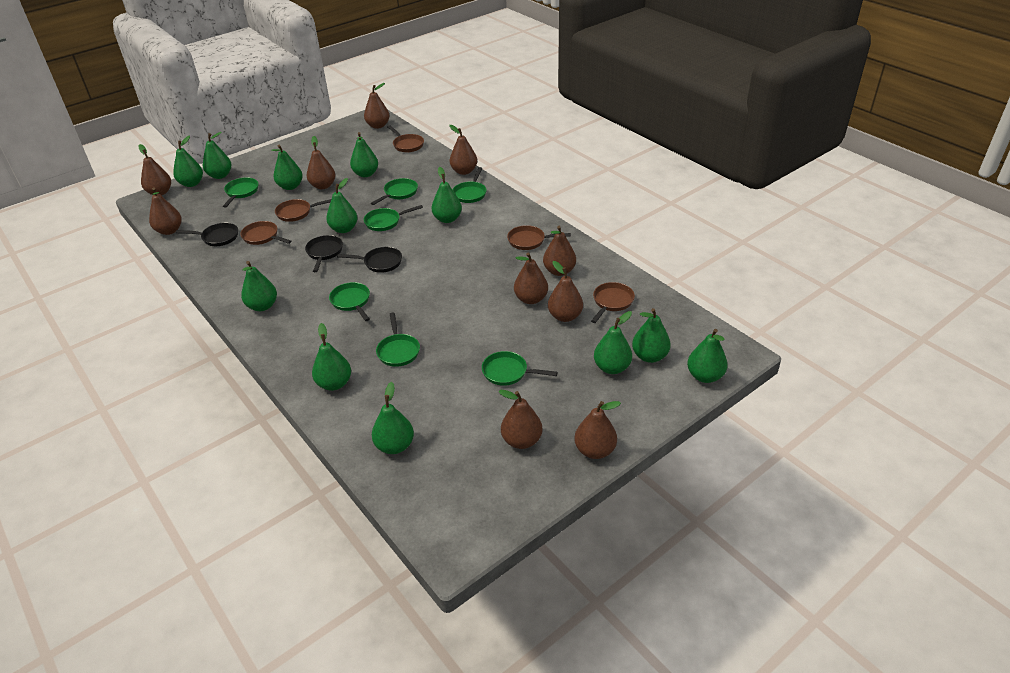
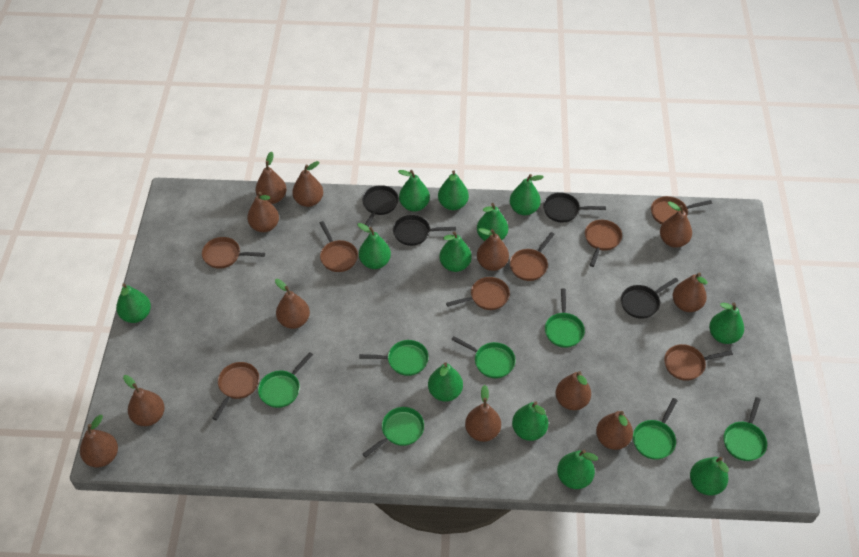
black pan: 3 -> 4
brown pan: 5 -> 8
brown pear: 10 -> 12

